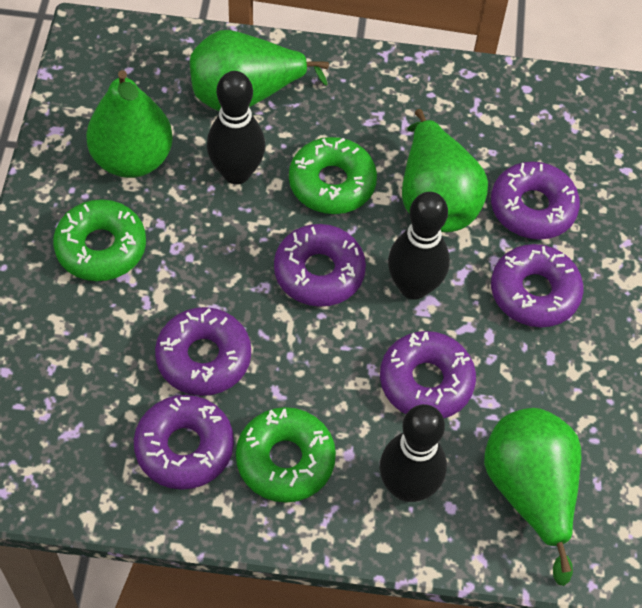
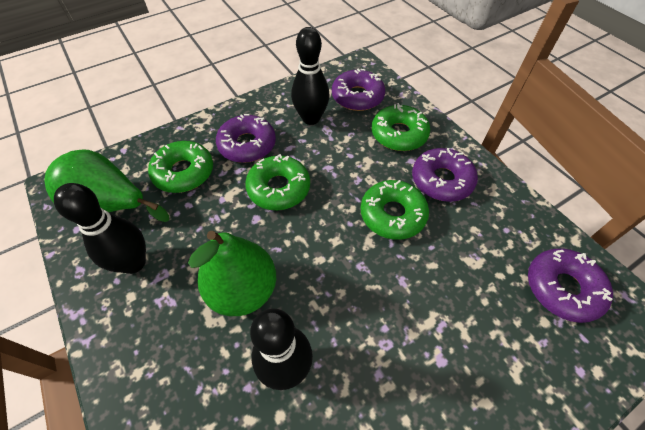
green donut: 3 -> 4
green pear: 4 -> 2
purple donut: 6 -> 4

